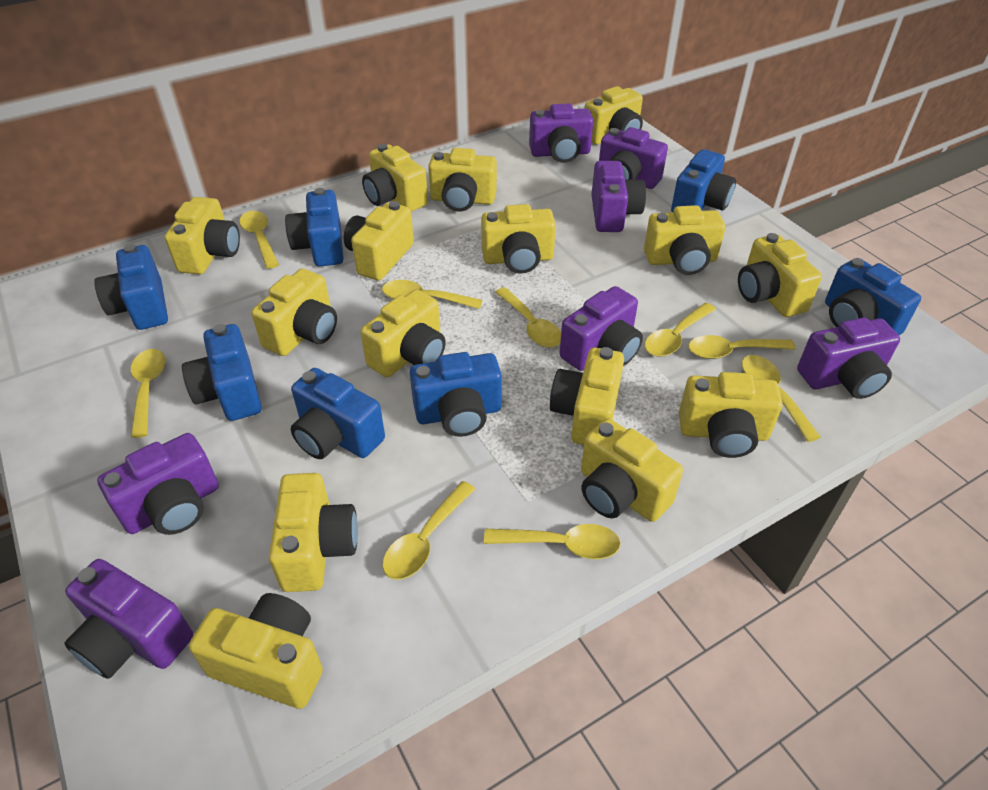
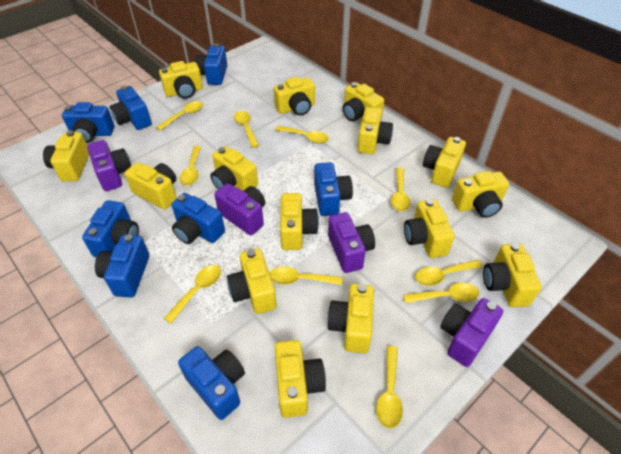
blue camera: 7 -> 8
purple camera: 7 -> 4
yellow spoon: 9 -> 10

